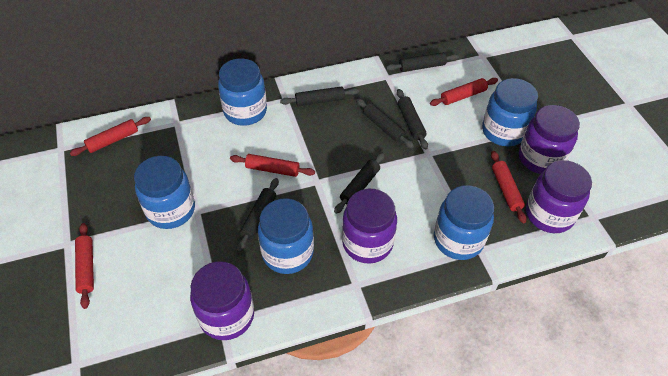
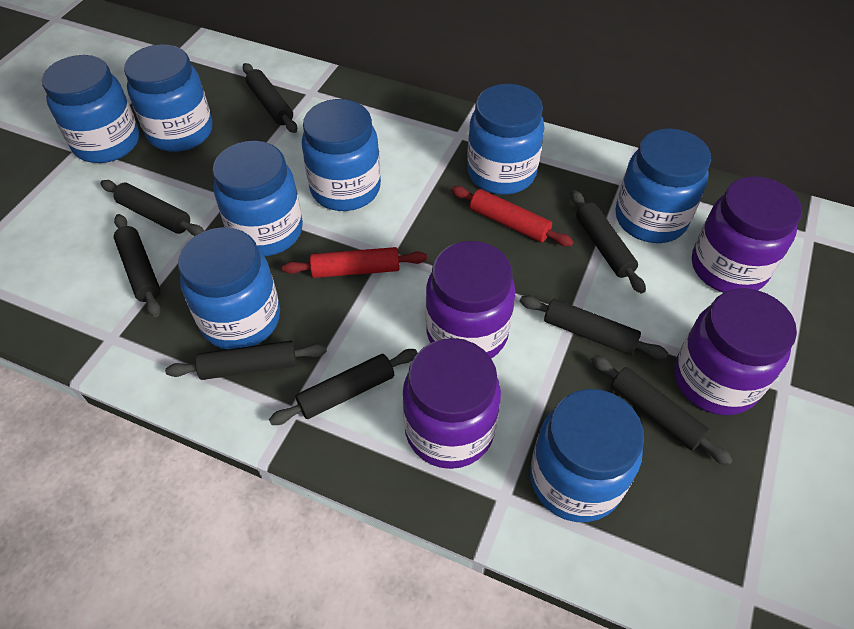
black rolling pin: 6 -> 8
blue jar: 5 -> 8
red rolling pin: 5 -> 2

